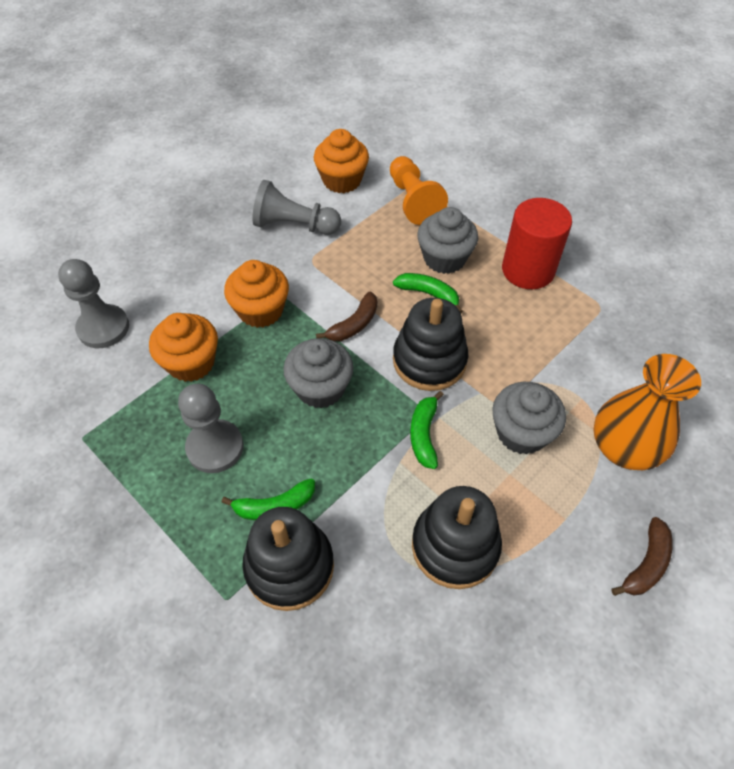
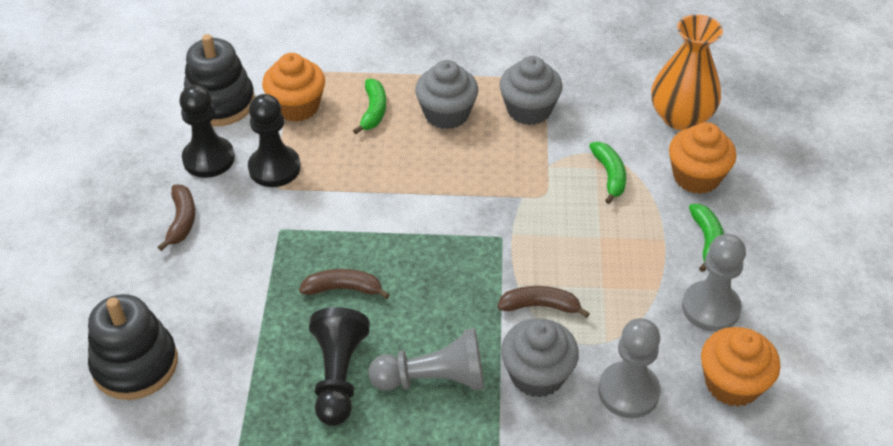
black pawn: 0 -> 3
black stacking toy: 3 -> 2
brown banana: 2 -> 3
orange pawn: 1 -> 0
red cylinder: 1 -> 0

